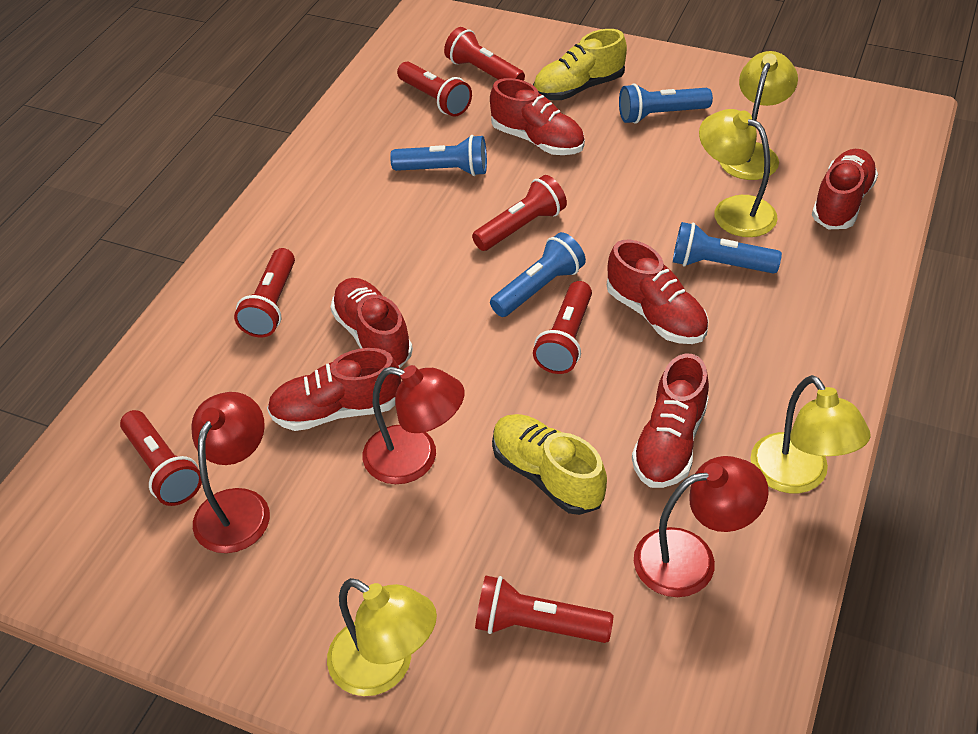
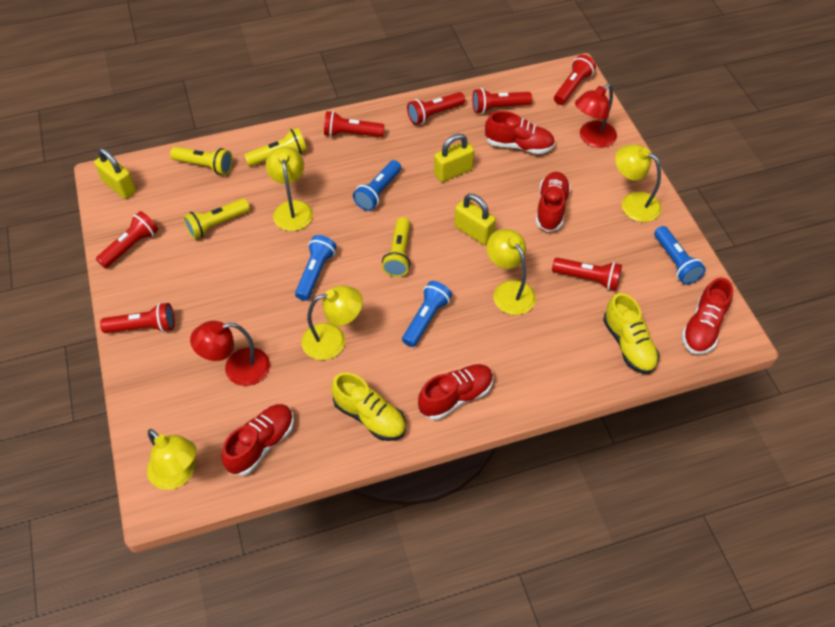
red lamp: 3 -> 2
red shoe: 6 -> 5
yellow flashlight: 0 -> 4
yellow lamp: 4 -> 5
yellow padlock: 0 -> 3

